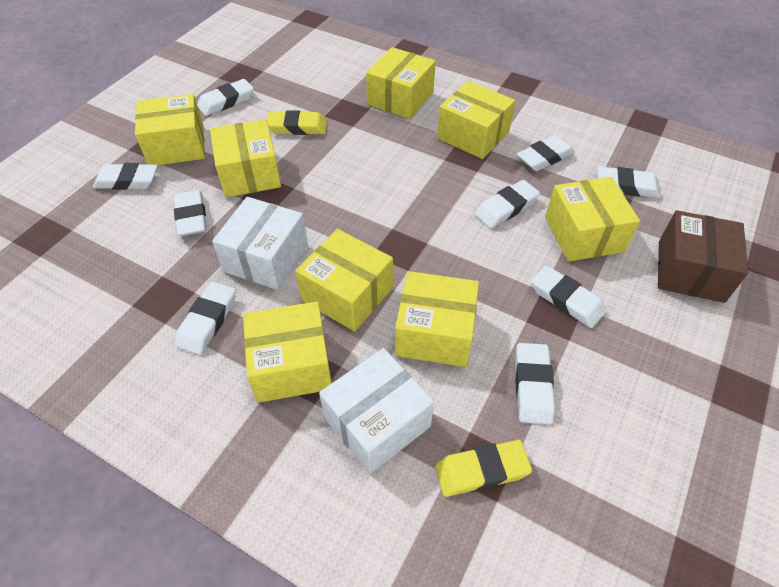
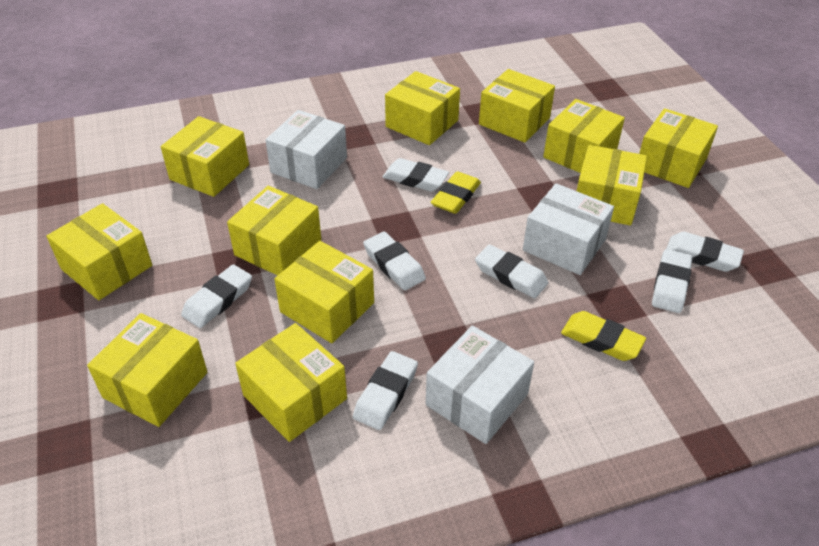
brown box: 1 -> 0
white box: 2 -> 3
white eraser: 9 -> 7
yellow box: 8 -> 11

